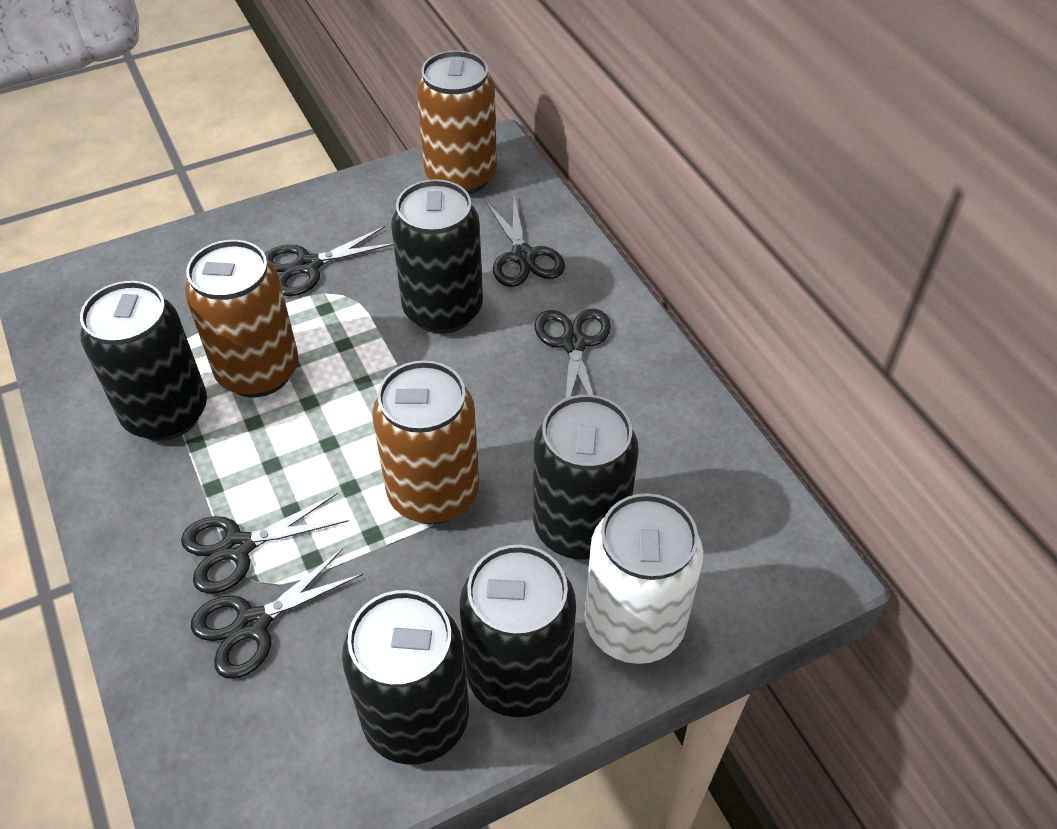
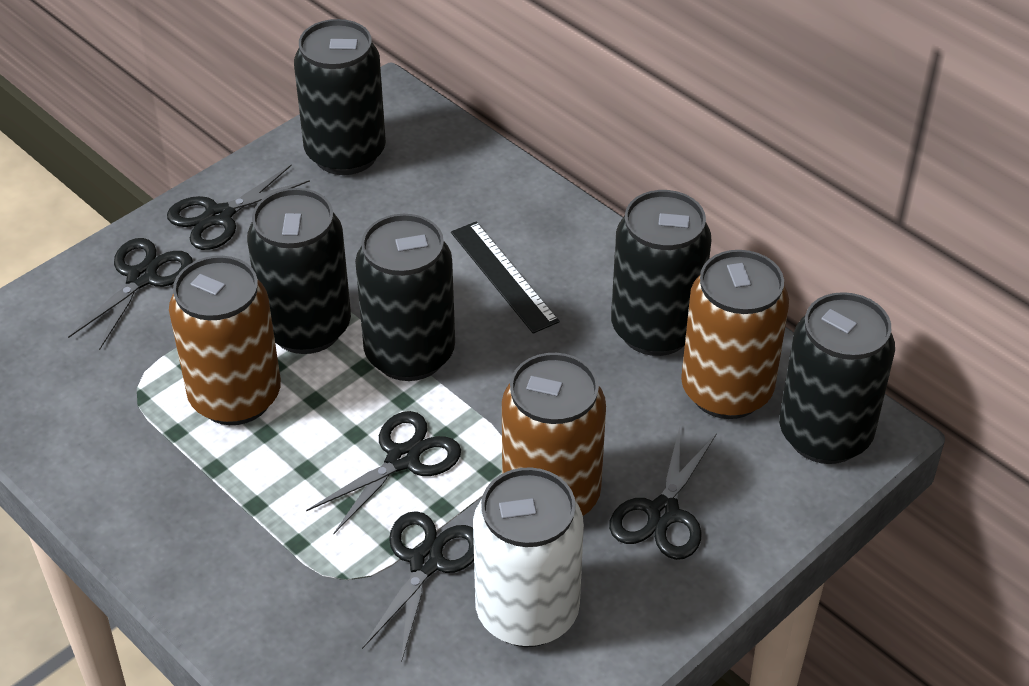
black ruler: 0 -> 1

